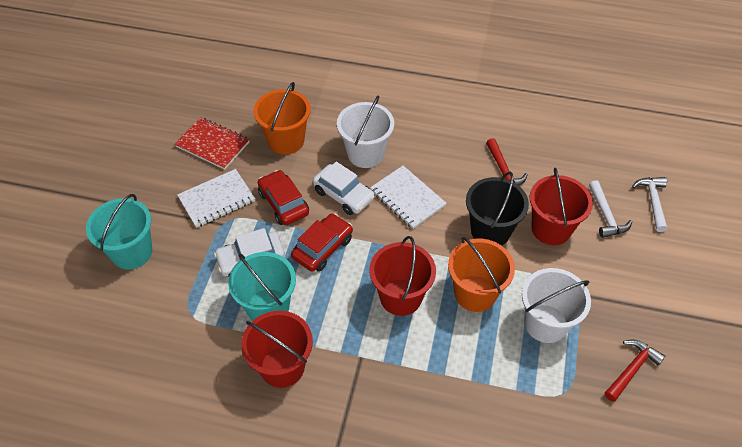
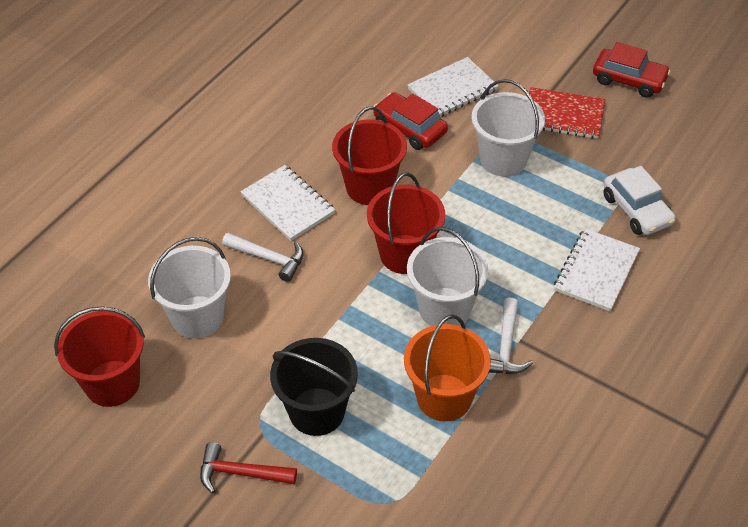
orange bucket: 2 -> 1
red hammer: 2 -> 1
turquoise bucket: 2 -> 0
white bucket: 2 -> 3
white car: 2 -> 1
white notebook: 2 -> 3

